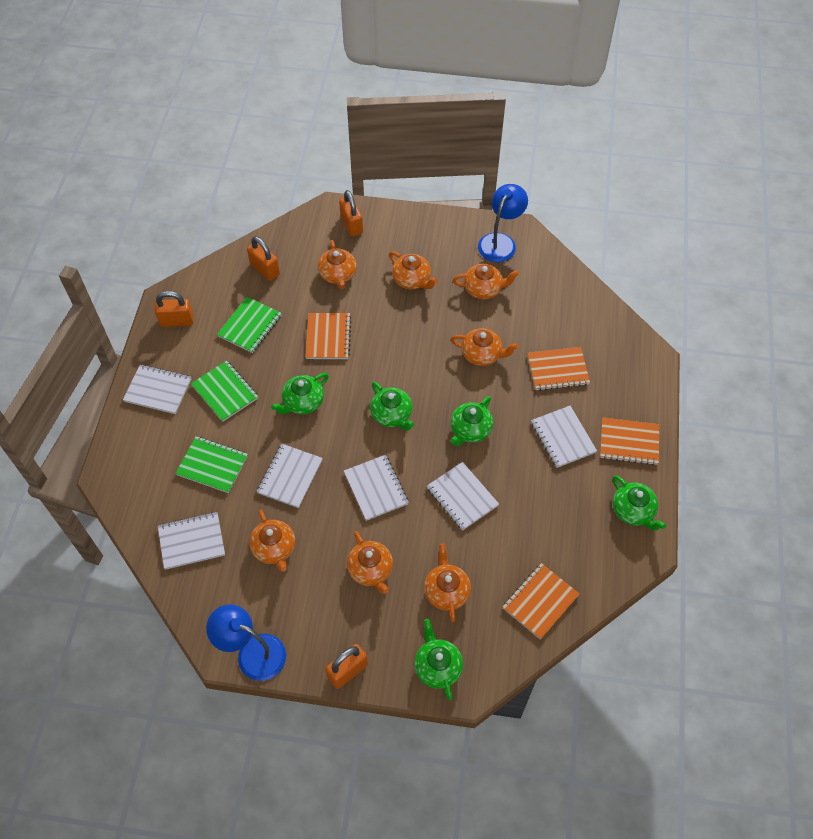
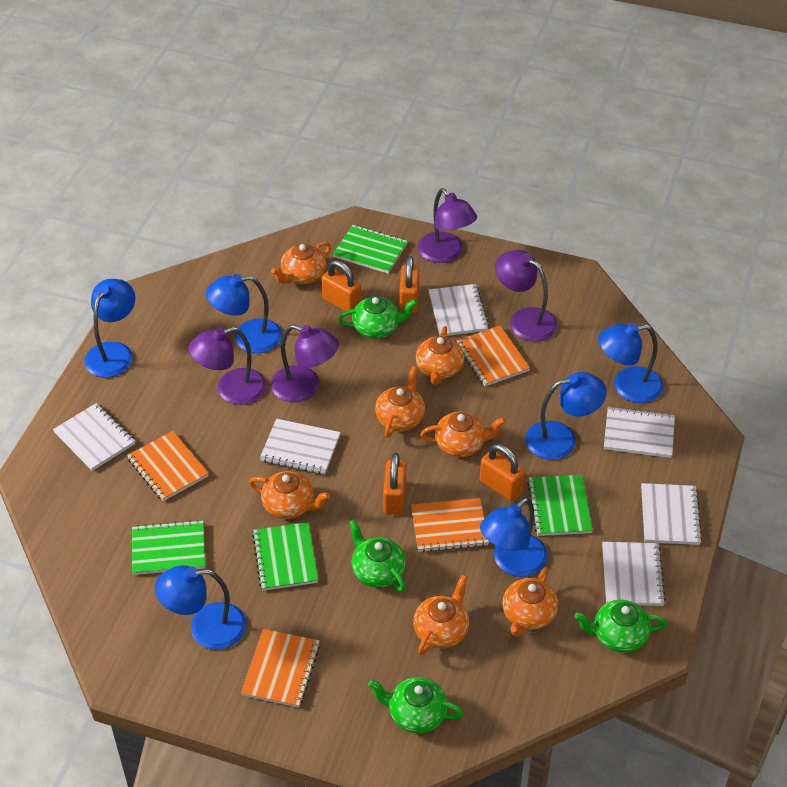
blue lamp: 2 -> 6
green notebook: 3 -> 4
green teapot: 5 -> 4
purple lamp: 0 -> 4

